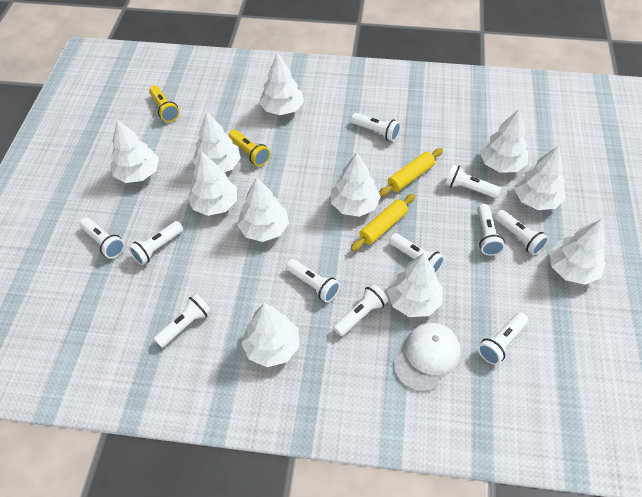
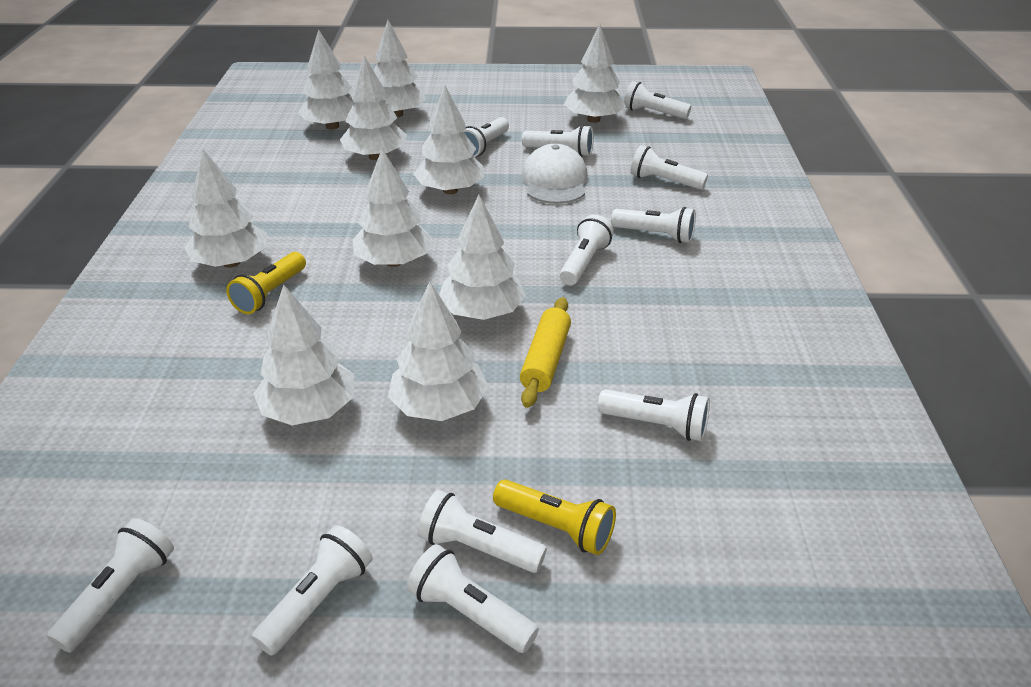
white tree: 11 -> 10
yellow rolling pin: 2 -> 1

